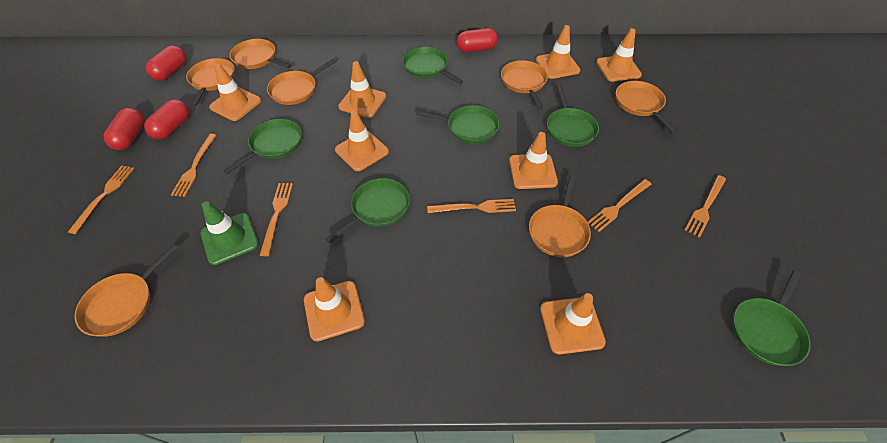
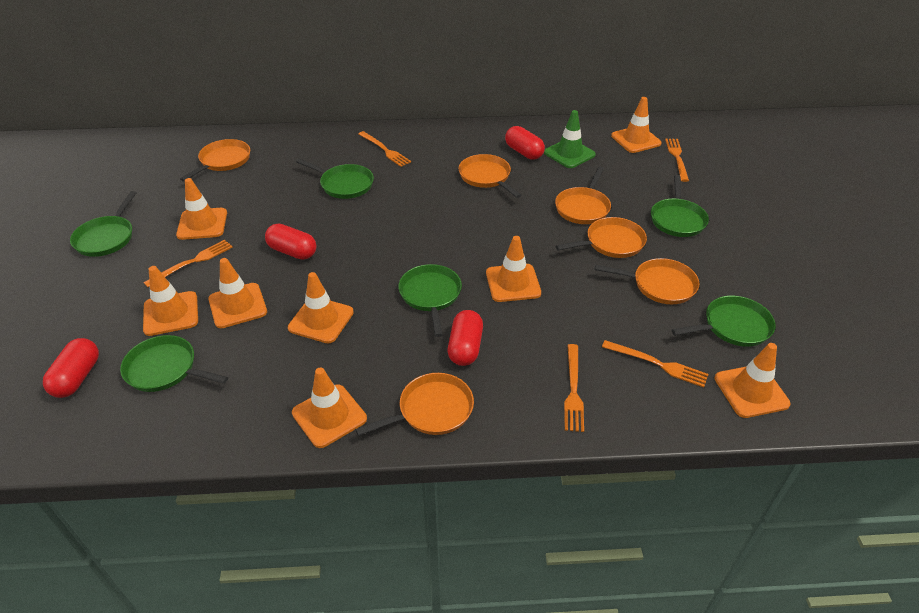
orange fork: 6 -> 5
orange pan: 7 -> 6

